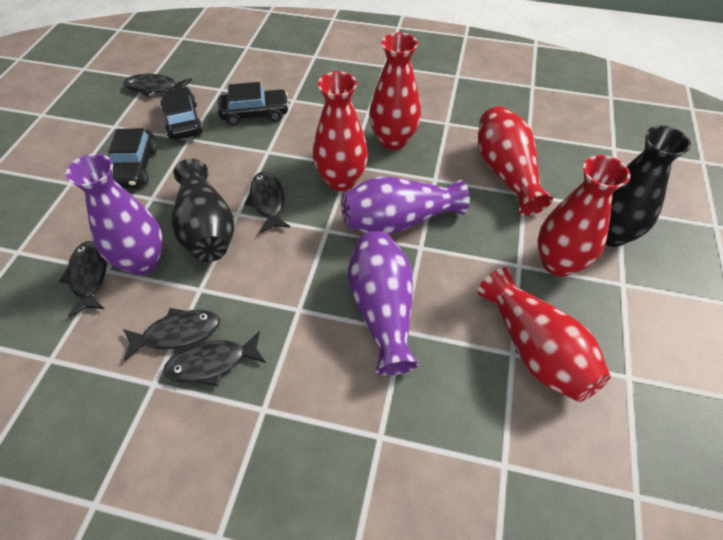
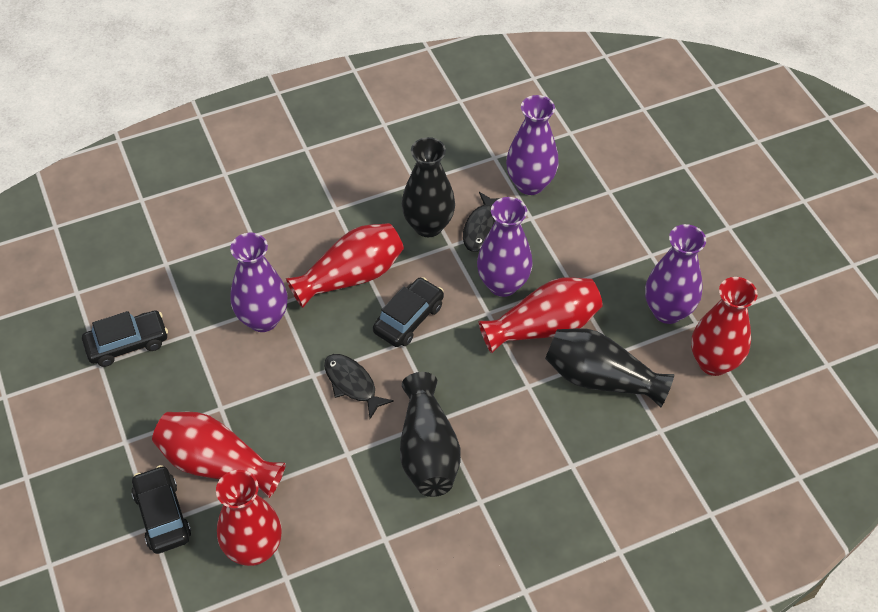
black fish: 5 -> 2
black vase: 2 -> 3
purple vase: 3 -> 4

